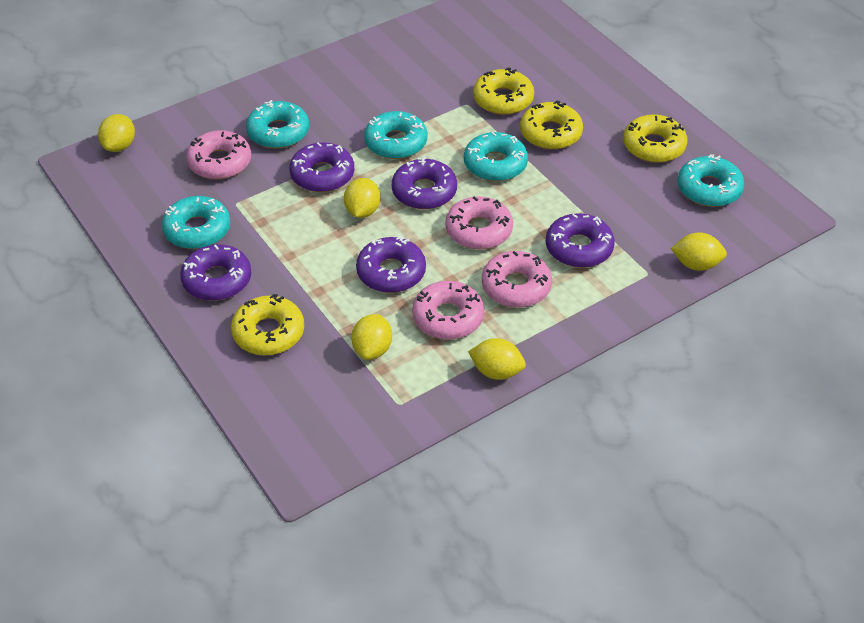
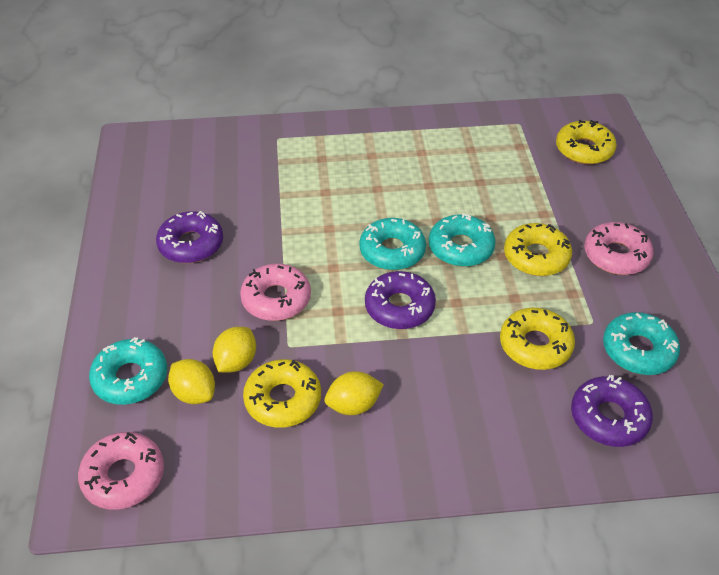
pink donut: 4 -> 3
purple donut: 5 -> 3
turquoise donut: 5 -> 4
yellow lemon: 5 -> 3

